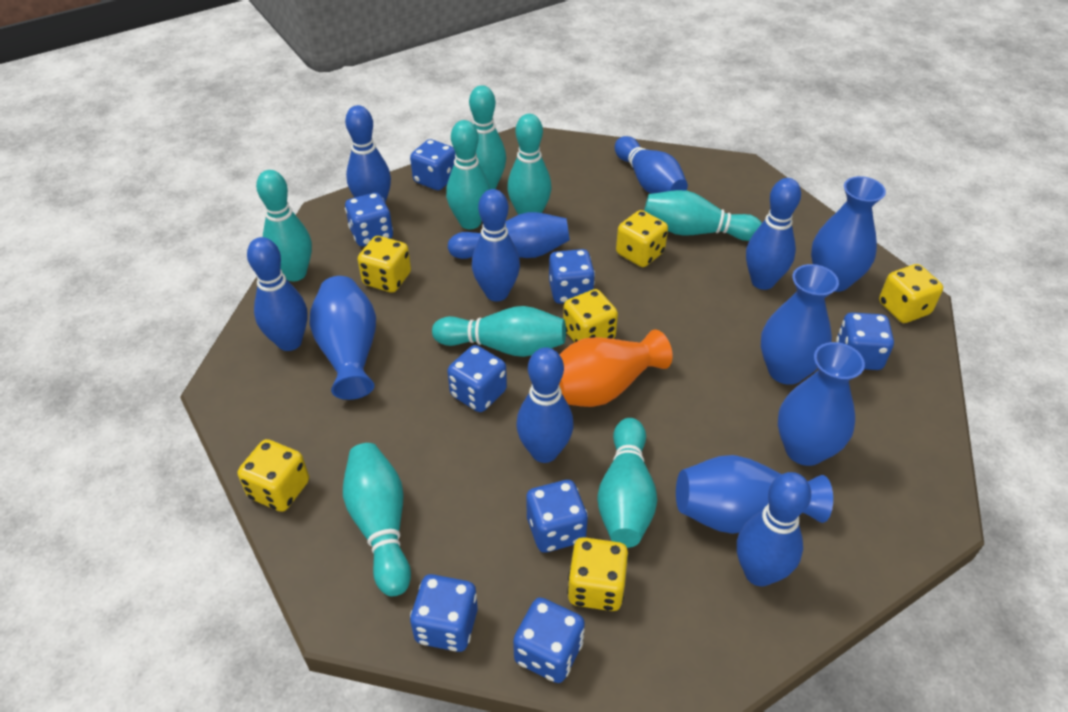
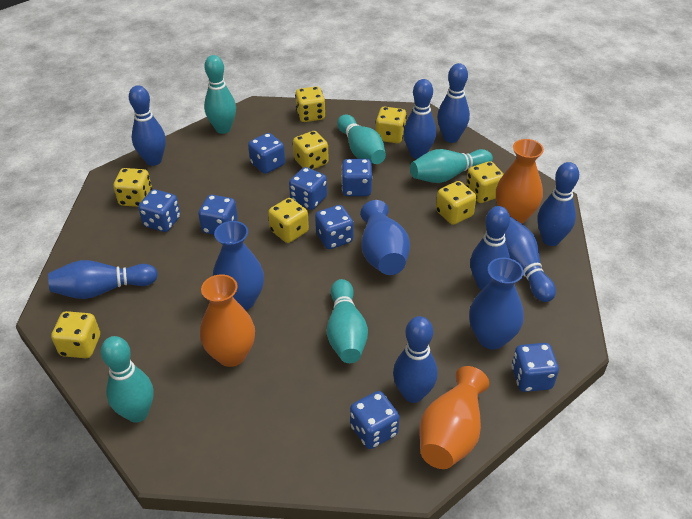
blue vase: 5 -> 3
orange vase: 1 -> 3
turquoise bowling pin: 8 -> 5
yellow dice: 6 -> 8

